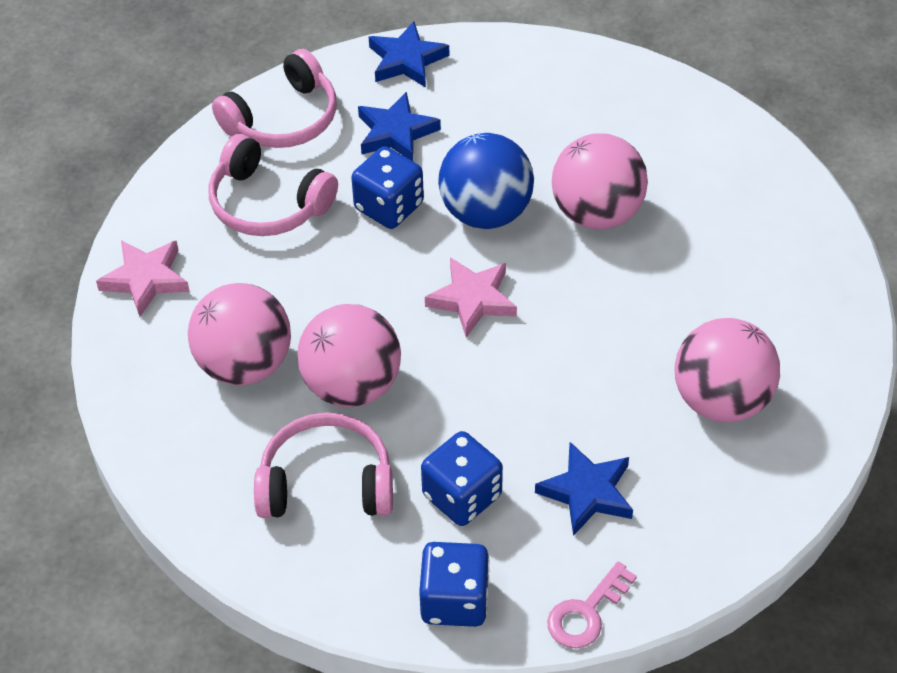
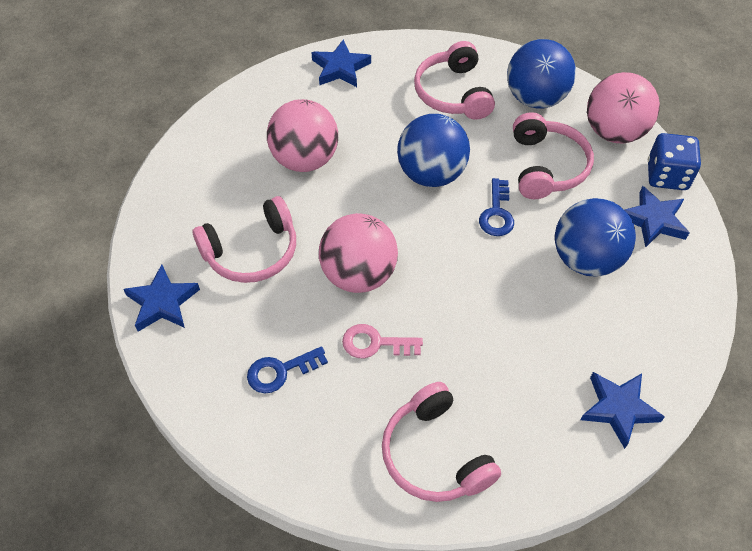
blue ball: 1 -> 3
blue dice: 3 -> 1
blue key: 0 -> 2
blue star: 3 -> 4
pink ball: 4 -> 3
pink headphones: 3 -> 4
pink star: 2 -> 0

